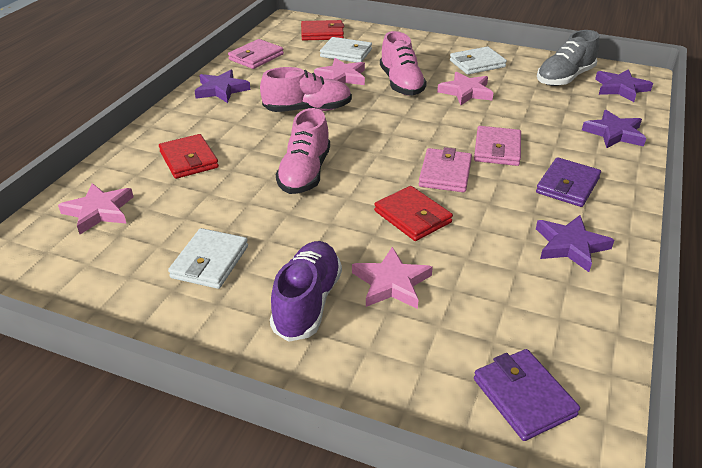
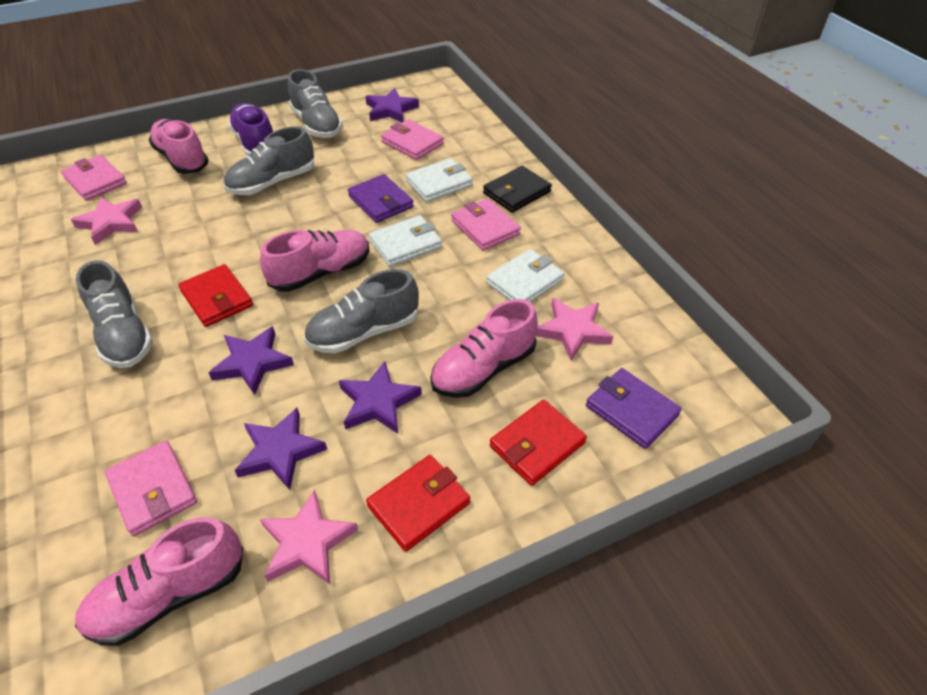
black wallet: 0 -> 1
grey shoe: 1 -> 4
pink shoe: 3 -> 4
pink star: 4 -> 3
pink wallet: 3 -> 4

